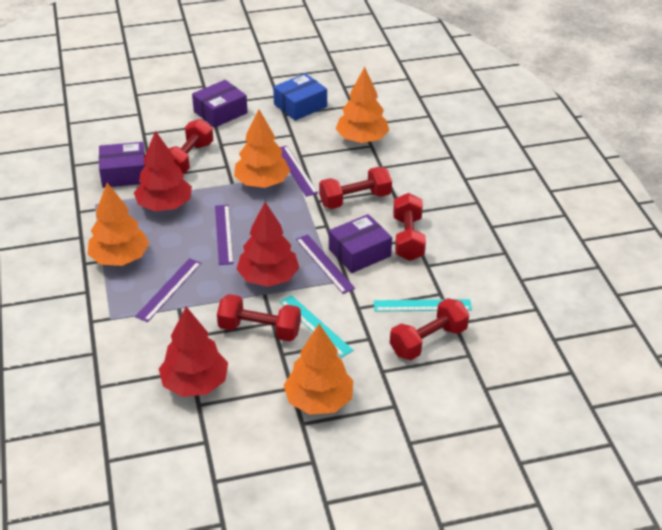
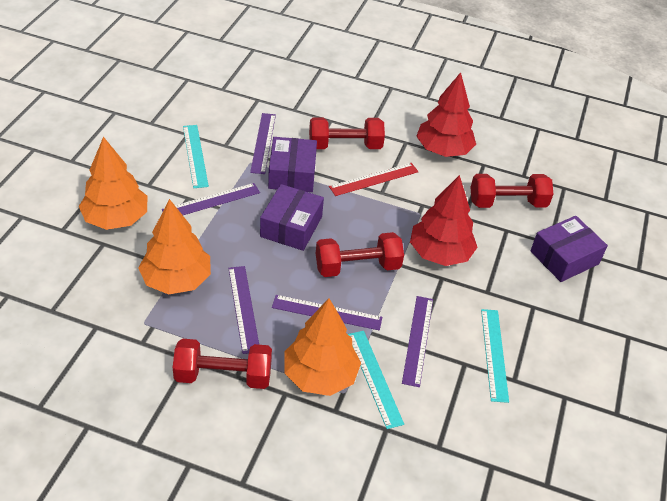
blue box: 1 -> 0
orange tree: 4 -> 3
purple ruler: 4 -> 5
red dumbbell: 5 -> 4
red ruler: 0 -> 1
red tree: 3 -> 2
turquoise ruler: 2 -> 3

